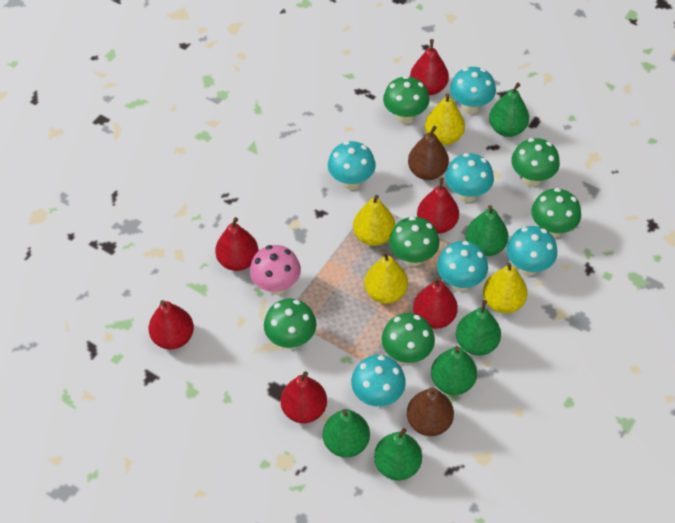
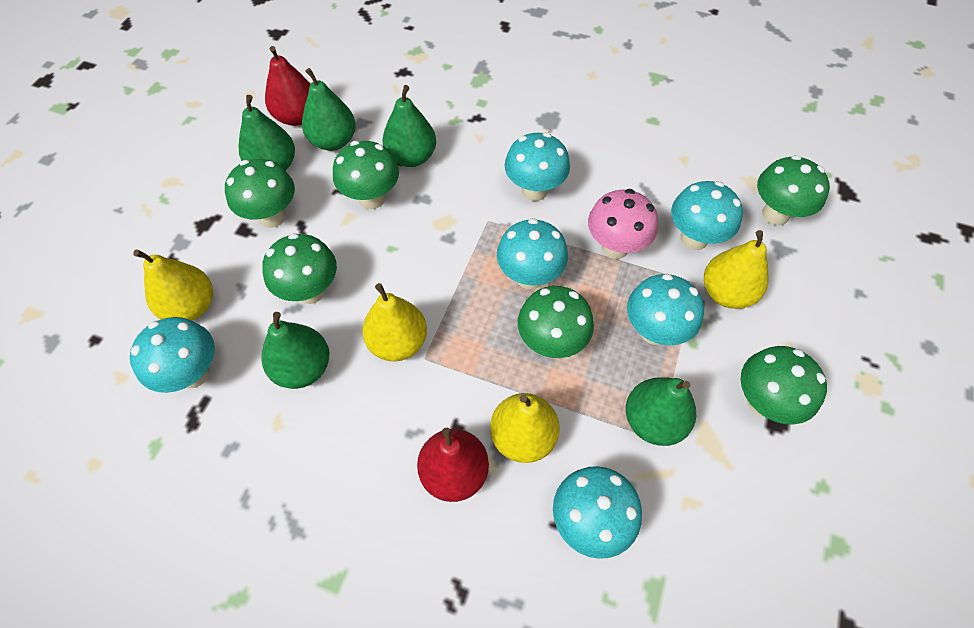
brown pear: 2 -> 0
green pear: 6 -> 5
red pear: 6 -> 2

